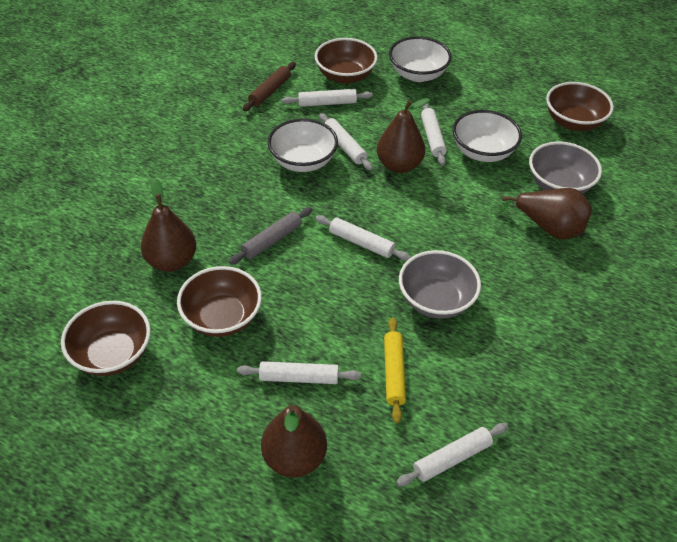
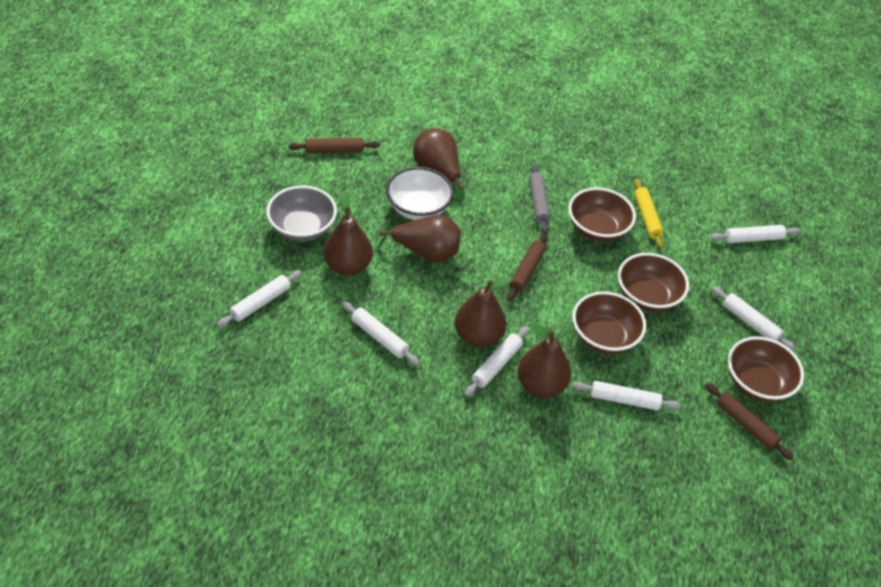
brown pear: 4 -> 5
brown rolling pin: 1 -> 3
grey bowl: 2 -> 1
white bowl: 3 -> 1

